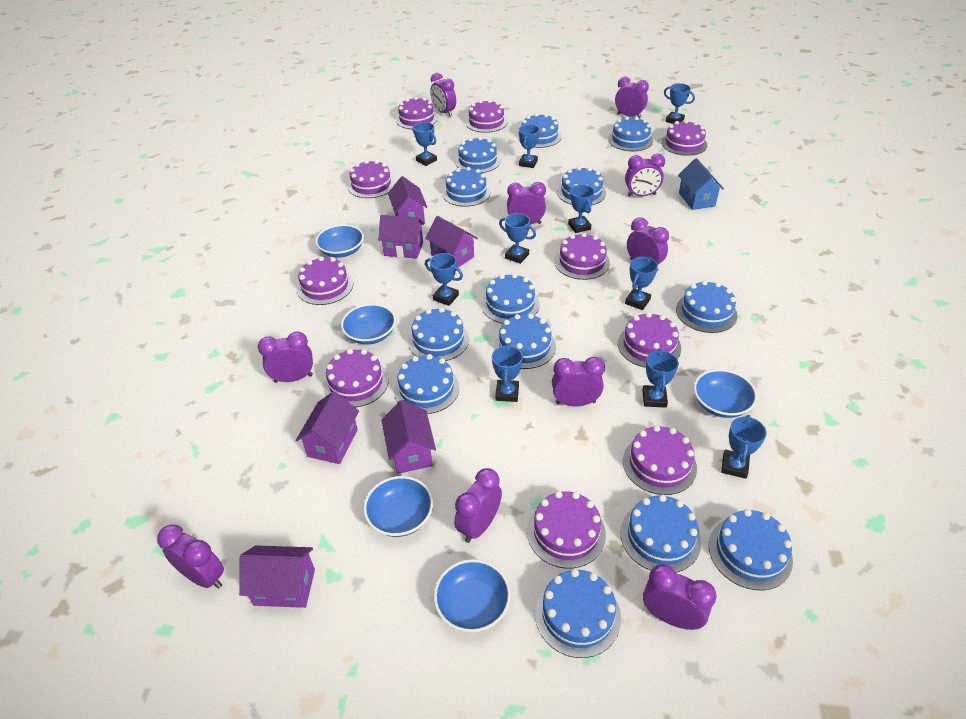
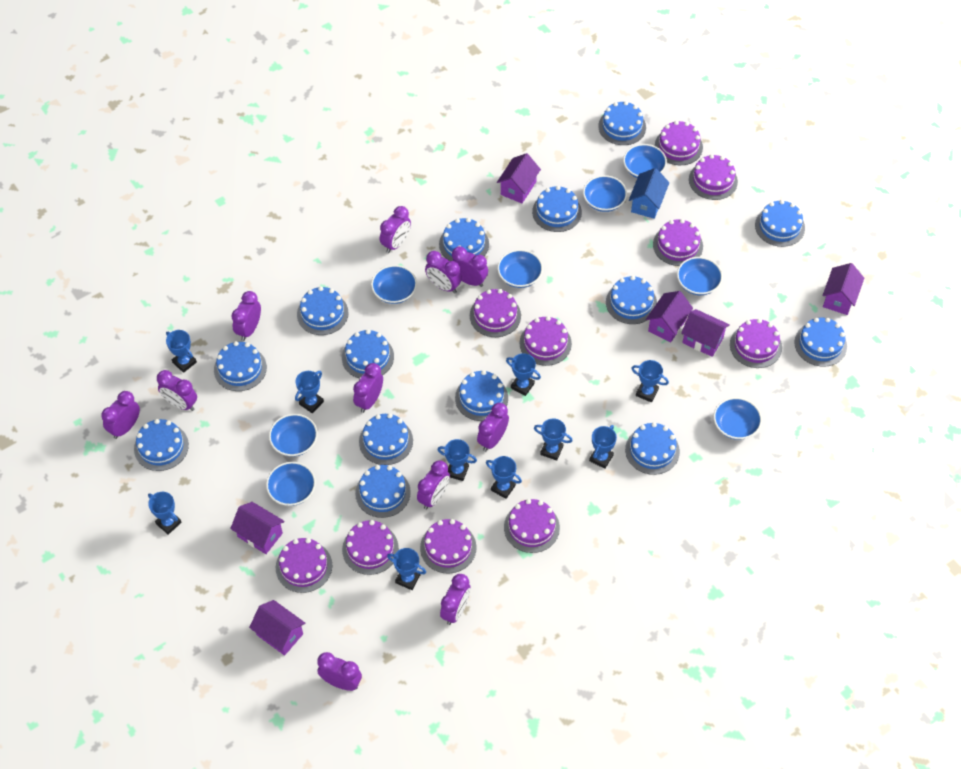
blue bowl: 5 -> 8
blue cake: 13 -> 14
purple clock: 10 -> 11

